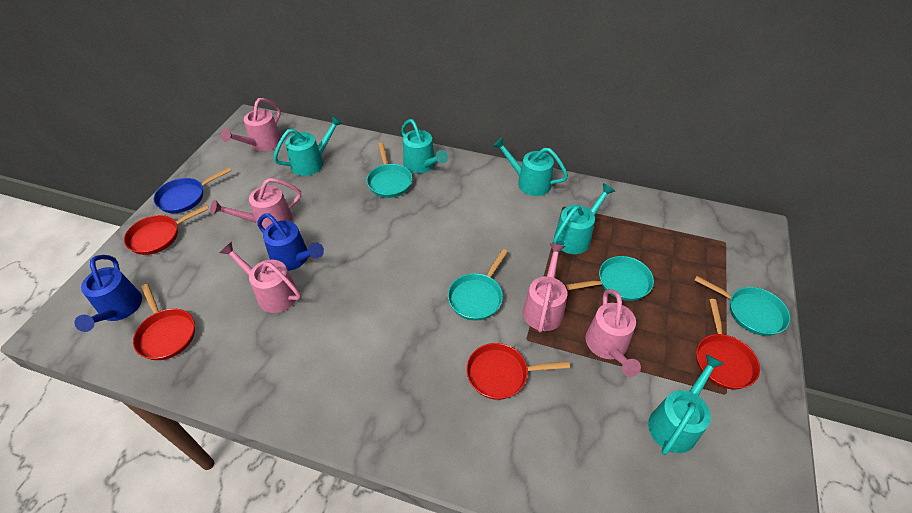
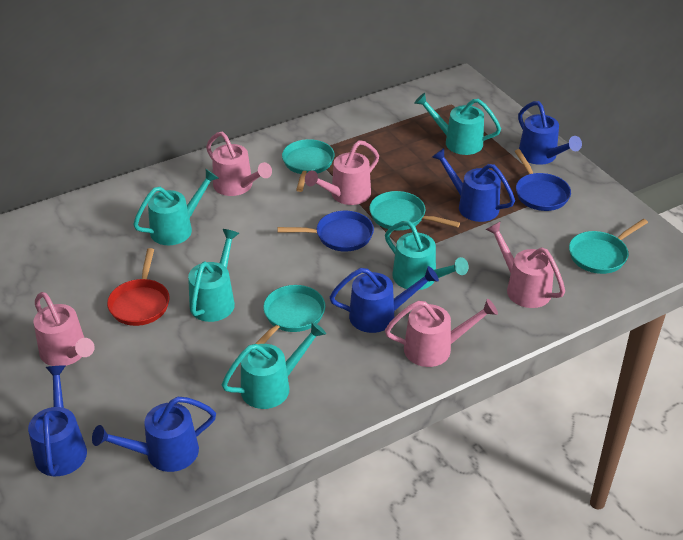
blue pan: 1 -> 2
blue watering can: 2 -> 5
red pan: 4 -> 1

